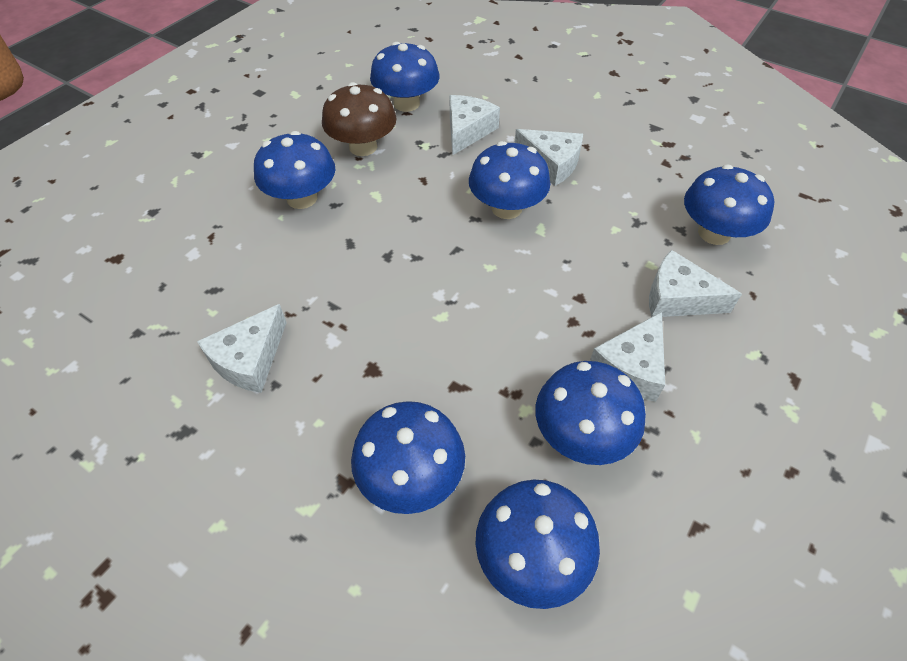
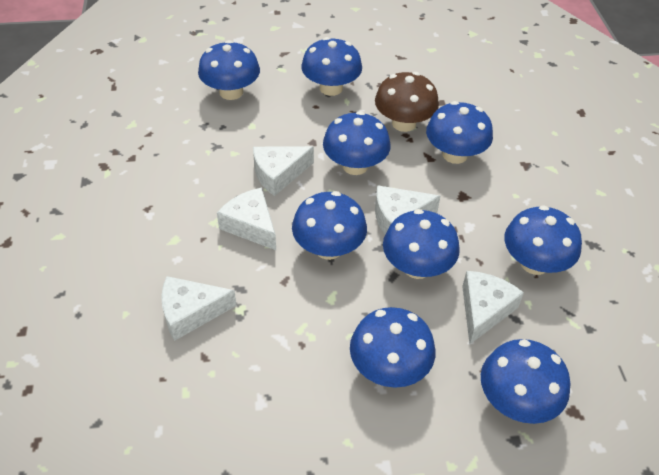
blue mushroom: 7 -> 9

